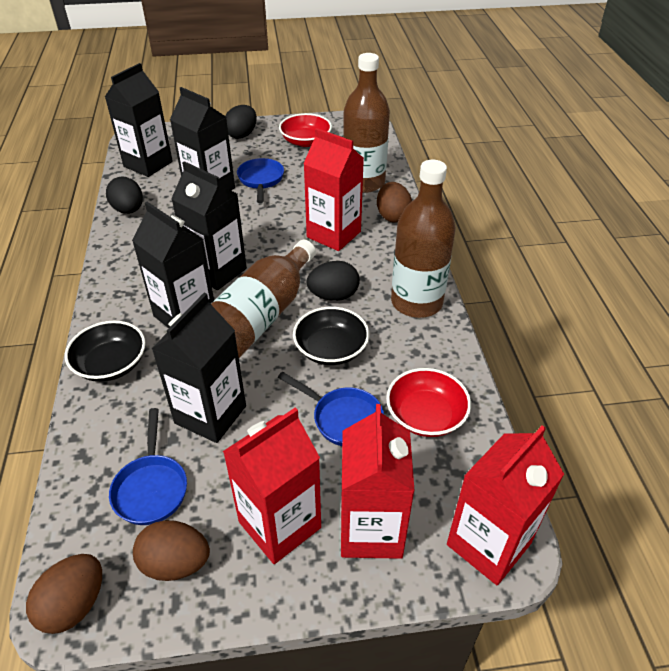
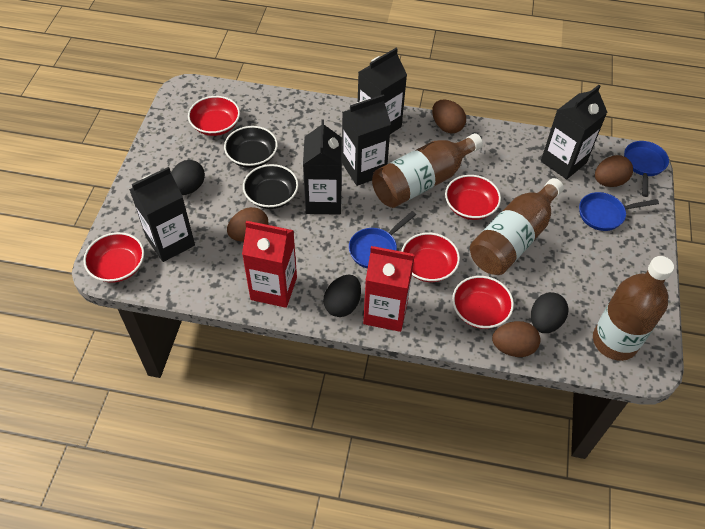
brown egg: 3 -> 4
red bowl: 2 -> 5
red carton: 4 -> 2

